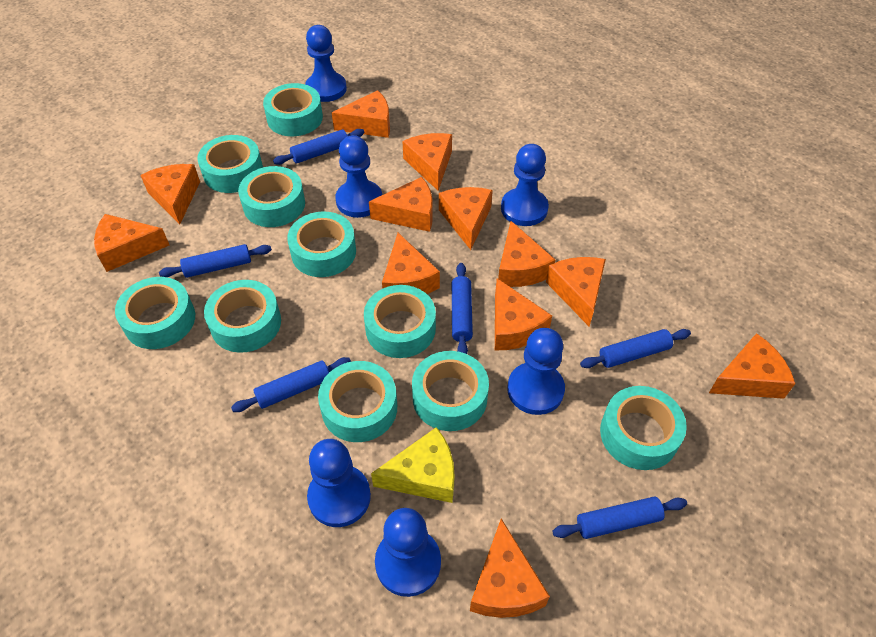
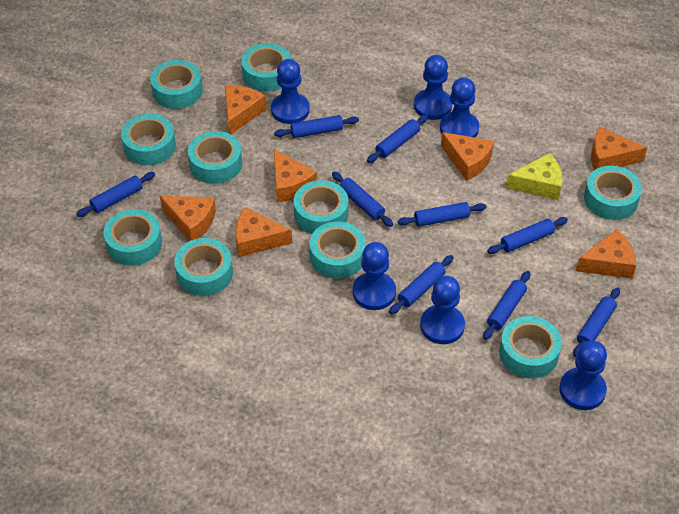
blue rolling pin: 6 -> 9
orange cheese: 12 -> 7

